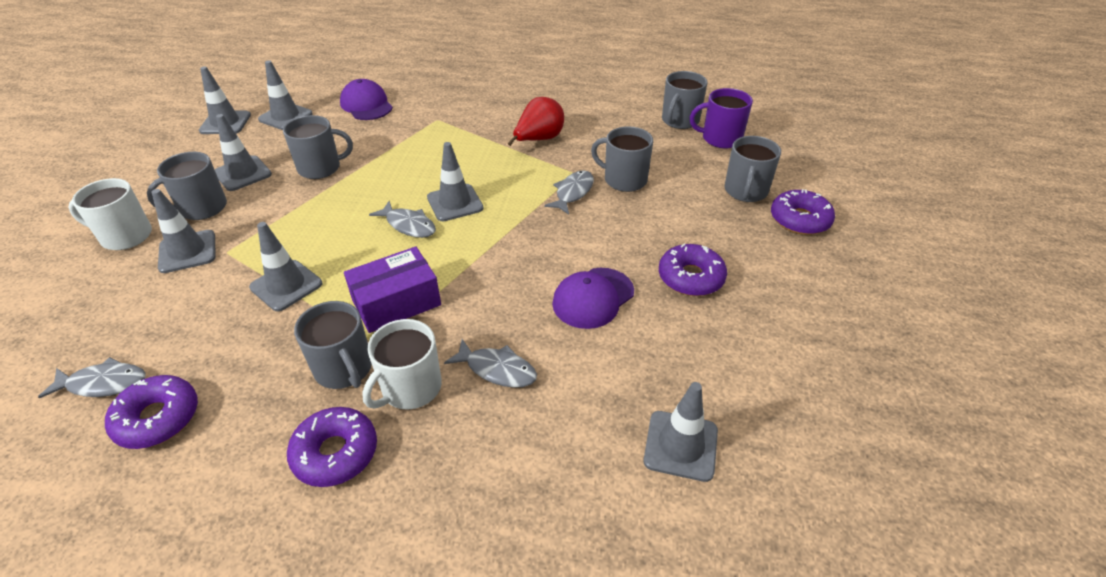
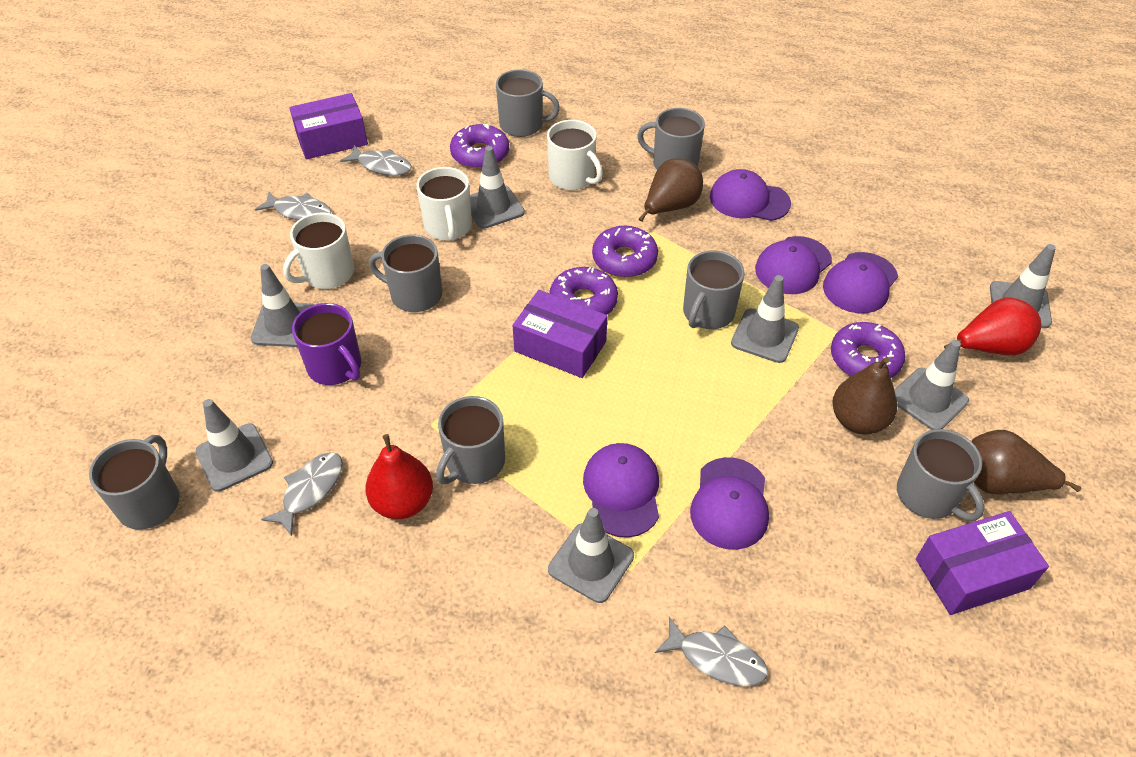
brown pear: 0 -> 3
grey mug: 6 -> 7
purple box: 1 -> 3
purple cap: 2 -> 5
red pear: 1 -> 2
white mug: 2 -> 3

